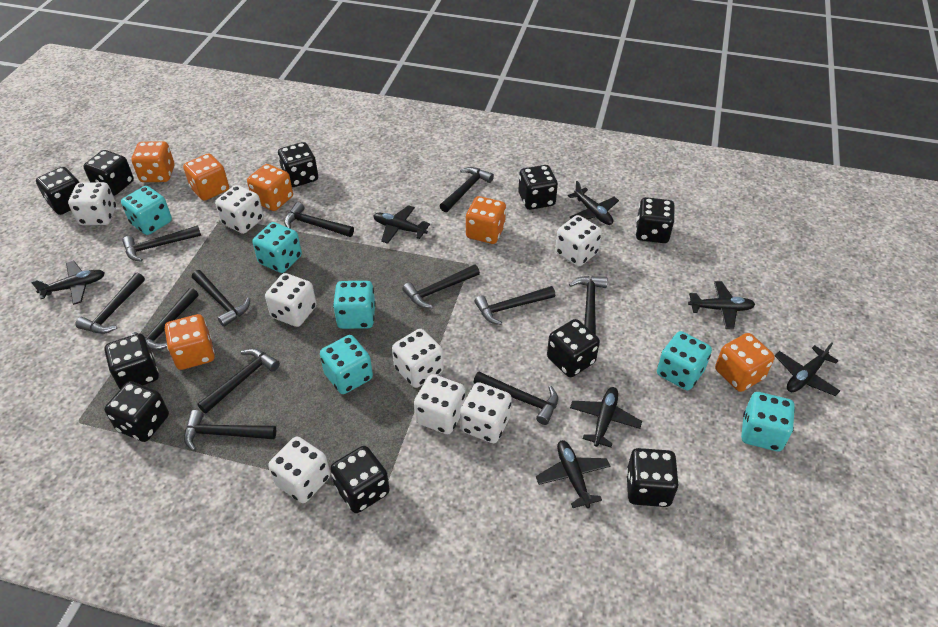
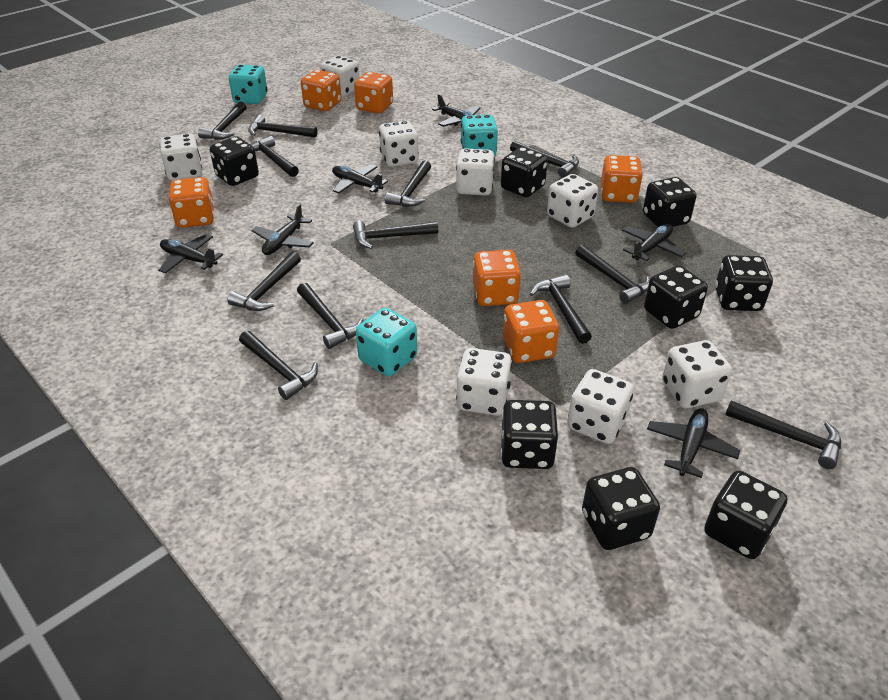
black dice: 10 -> 8
black plane: 7 -> 6
turquoise dice: 6 -> 3

